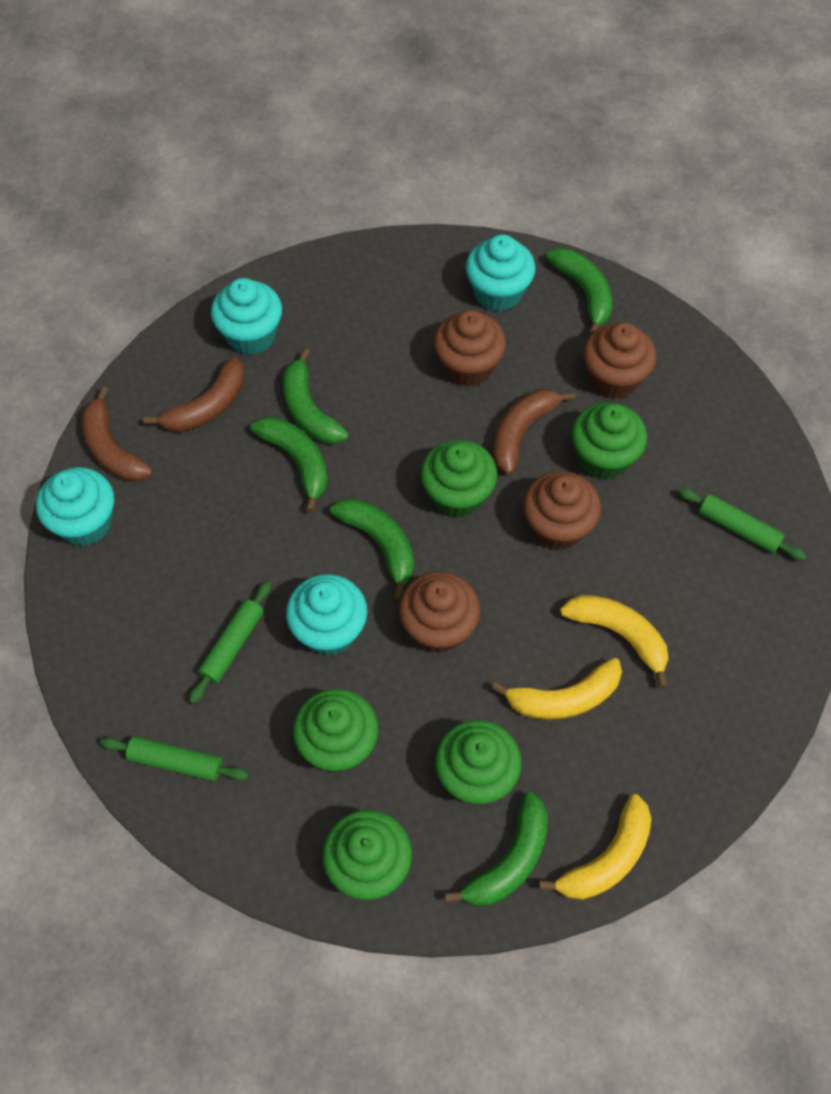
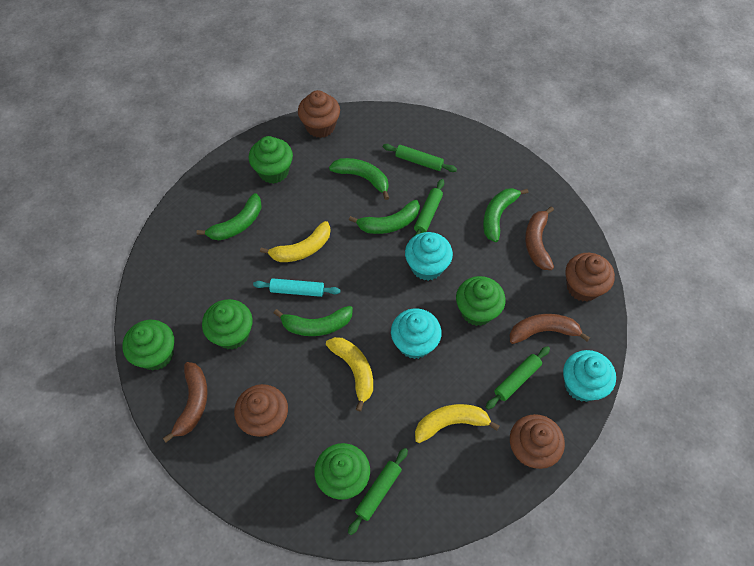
green rolling pin: 3 -> 4
turquoise cupcake: 4 -> 3
turquoise rolling pin: 0 -> 1

